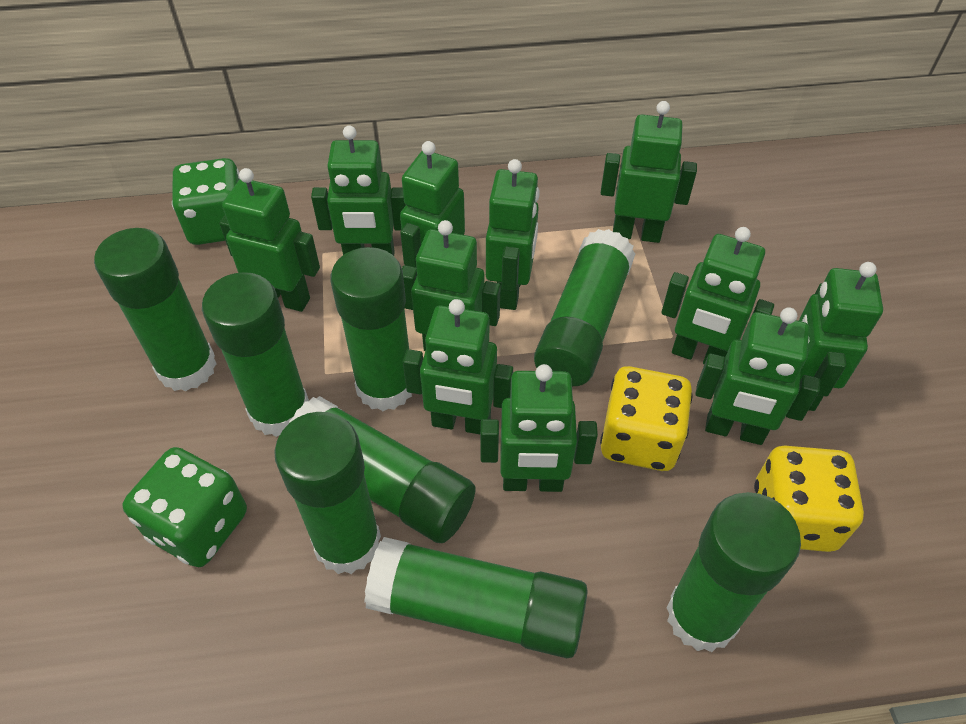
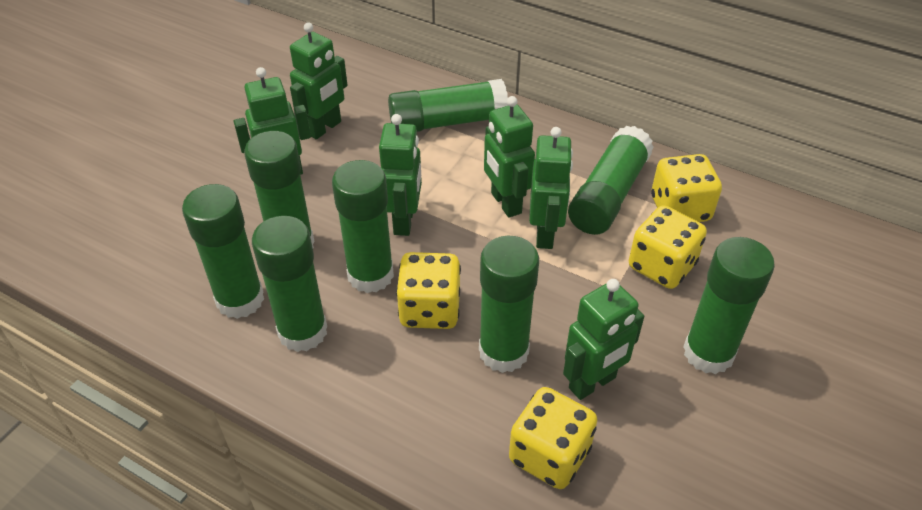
green dice: 2 -> 0
green robot: 11 -> 6
yellow dice: 2 -> 4

